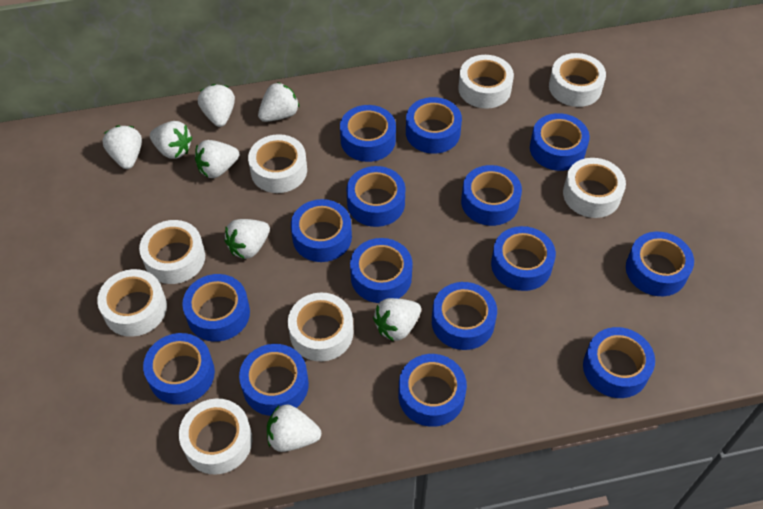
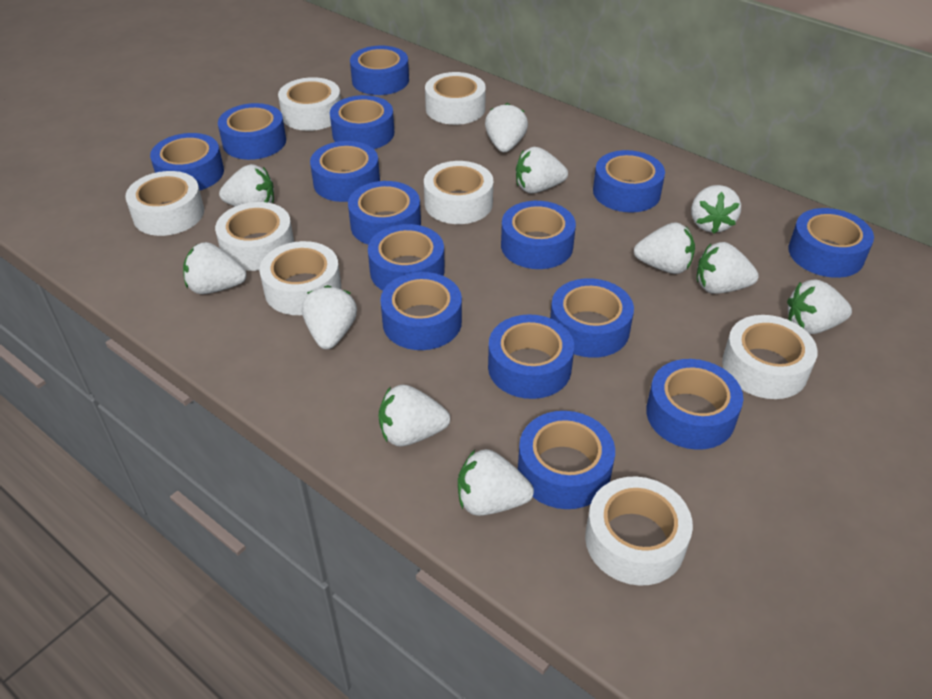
white strawberry: 8 -> 11

